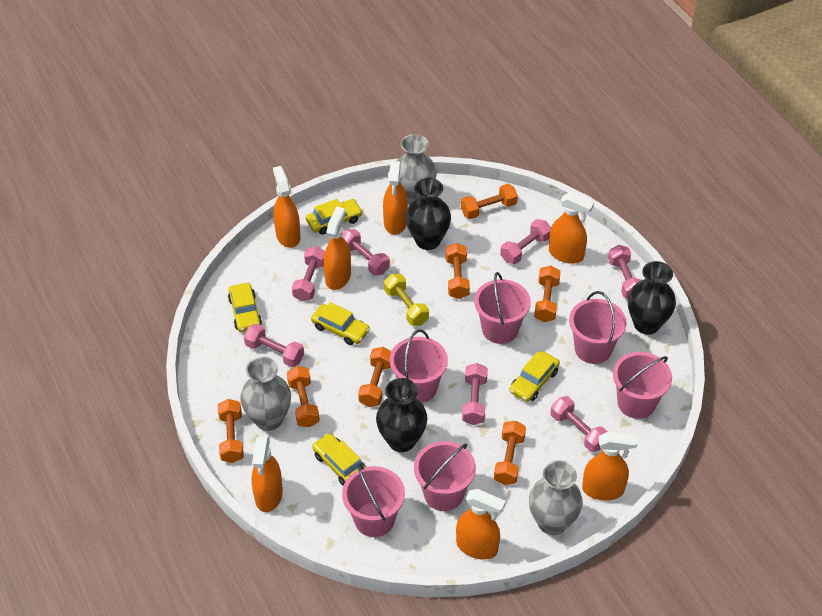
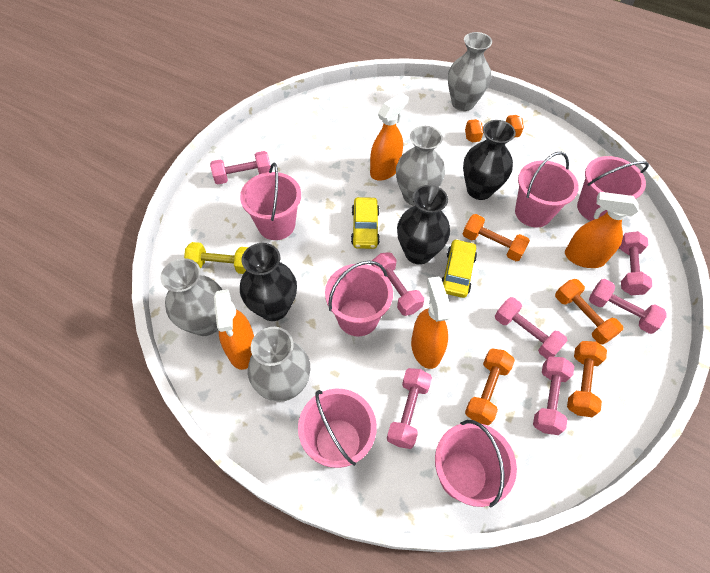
grey vase: 3 -> 4
orange dumbbell: 7 -> 5
orange spray bottle: 7 -> 4
yellow car: 5 -> 2

